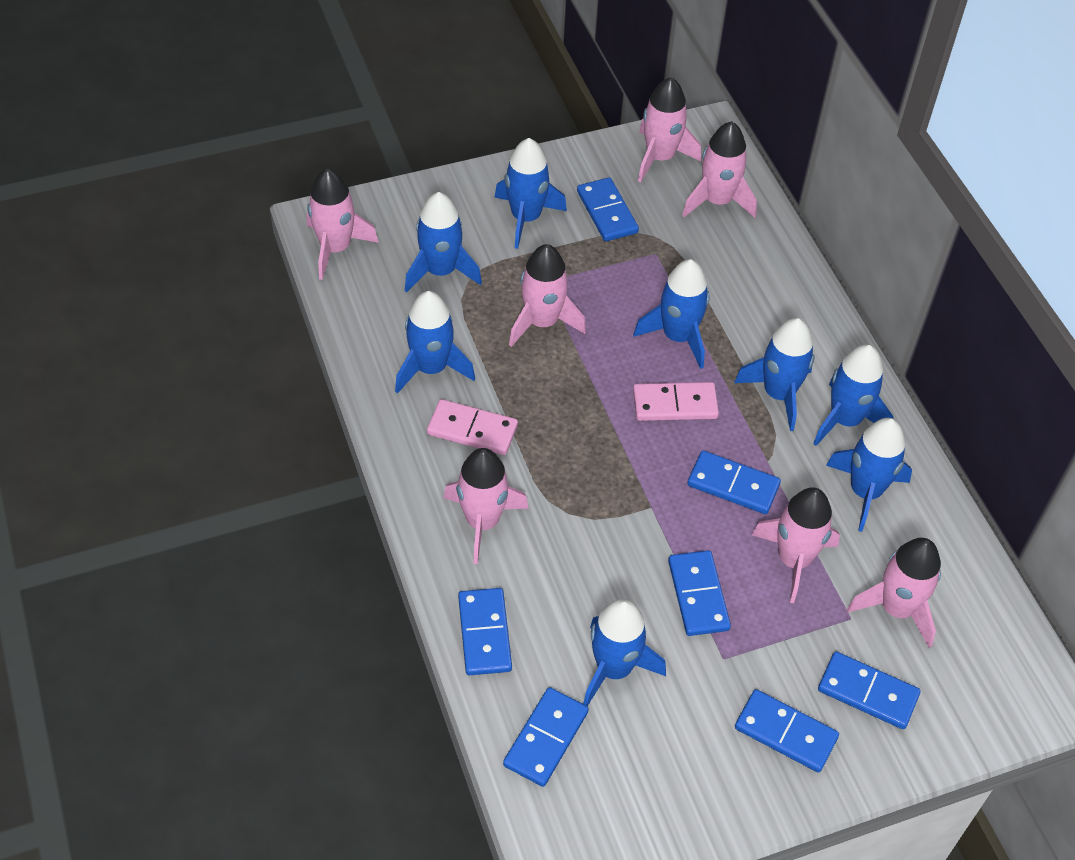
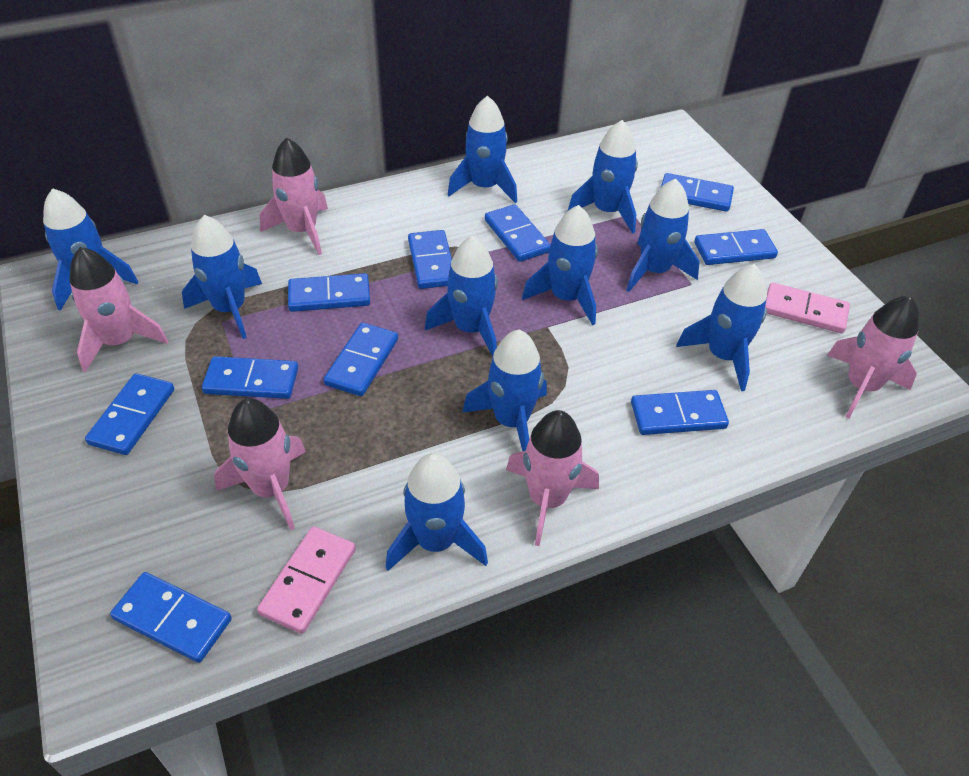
blue domino: 7 -> 10
blue rocket: 8 -> 10
pink rocket: 7 -> 5

